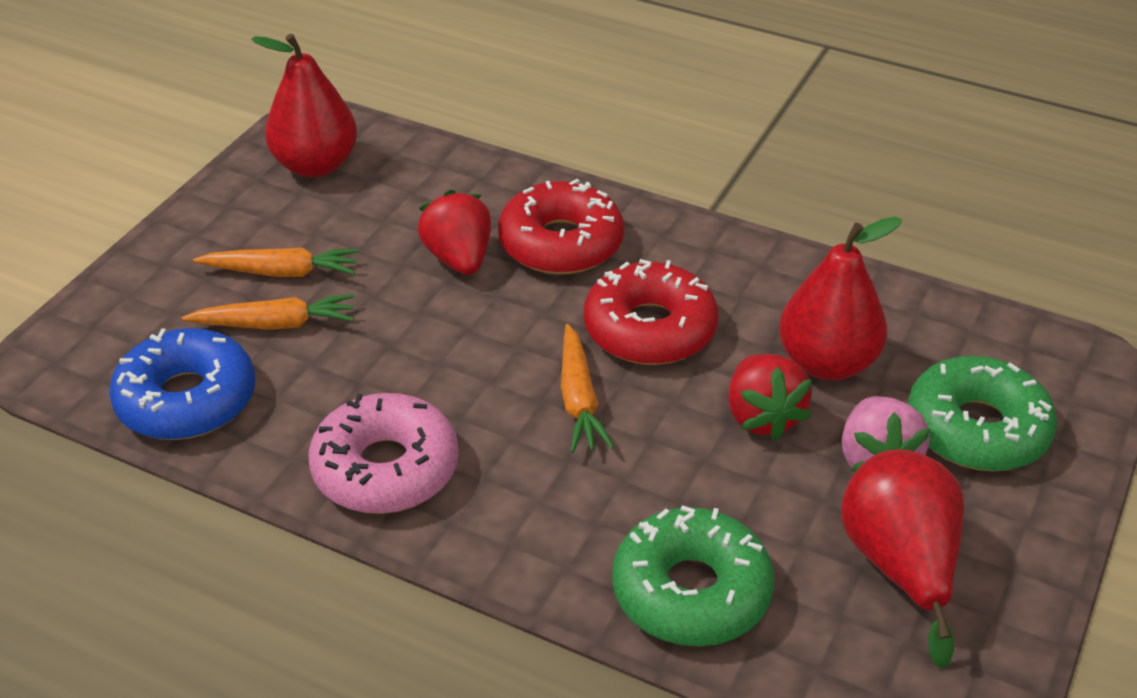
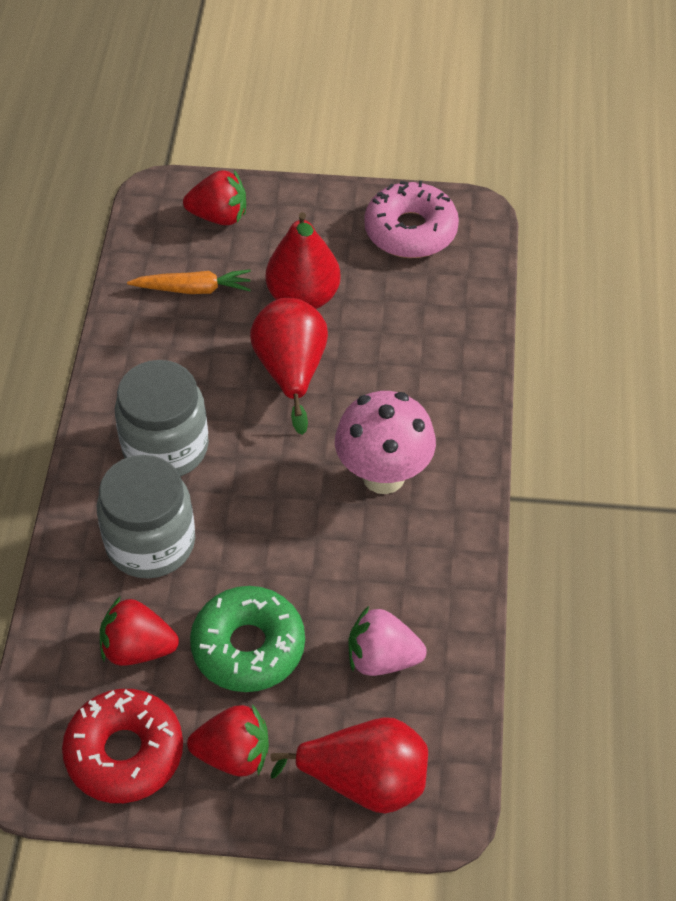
blue donut: 1 -> 0
green donut: 2 -> 1
grey jar: 0 -> 2
orange carrot: 3 -> 1
pink mushroom: 0 -> 1
red donut: 2 -> 1
red strawberry: 2 -> 3

